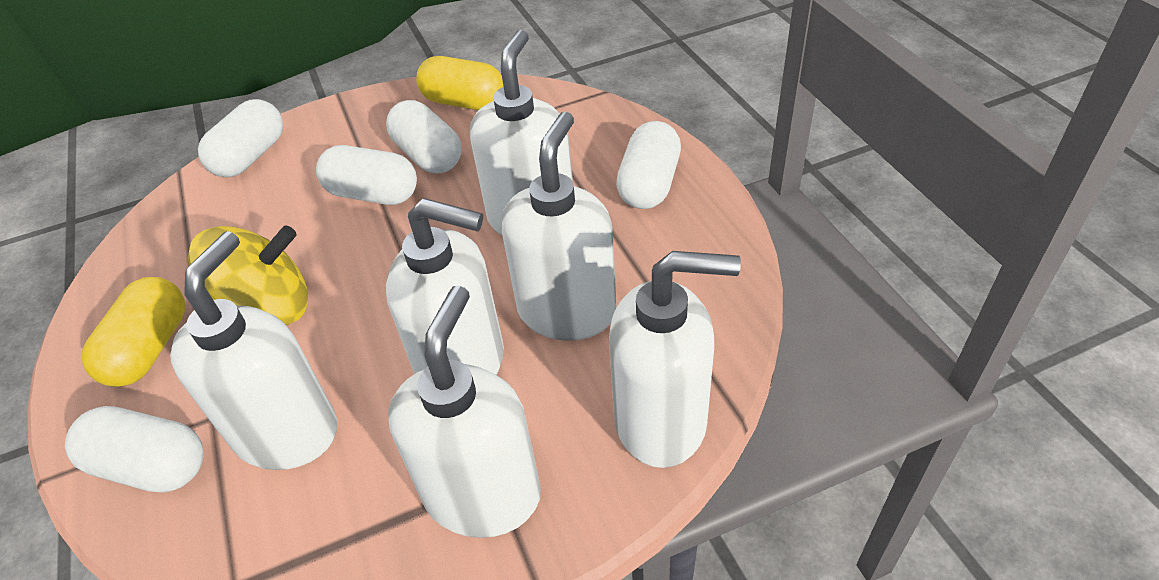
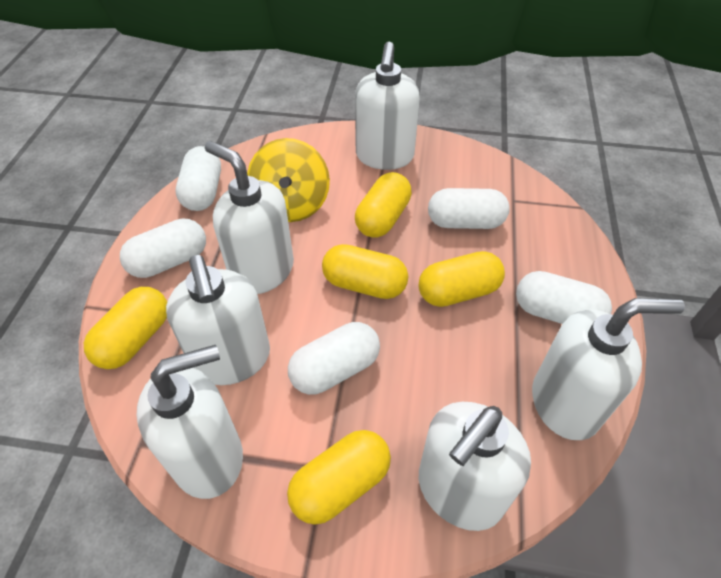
yellow capsule: 2 -> 5

